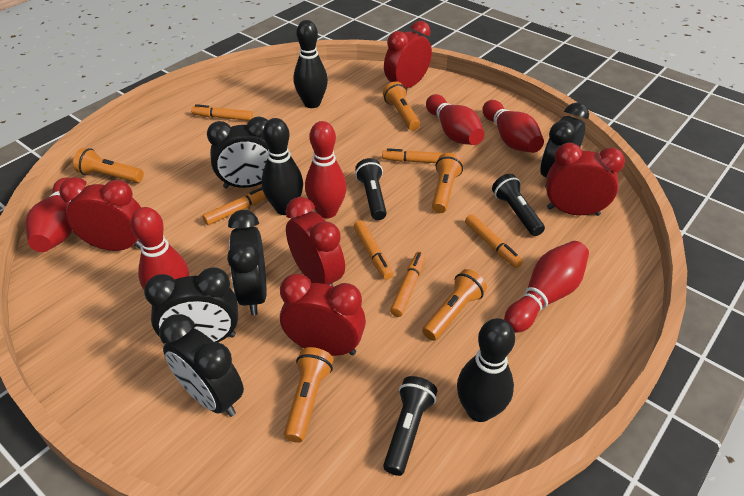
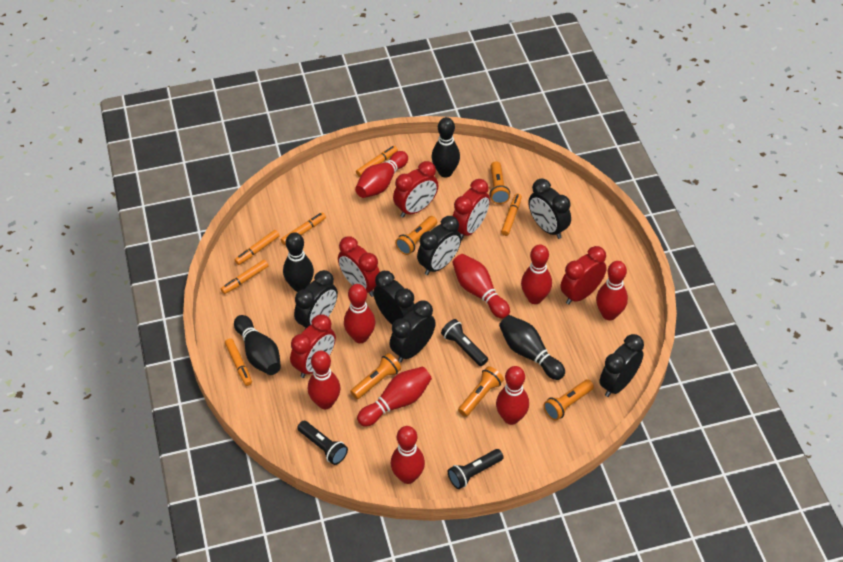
black bowling pin: 3 -> 4
black clock: 5 -> 6
red bowling pin: 6 -> 9

